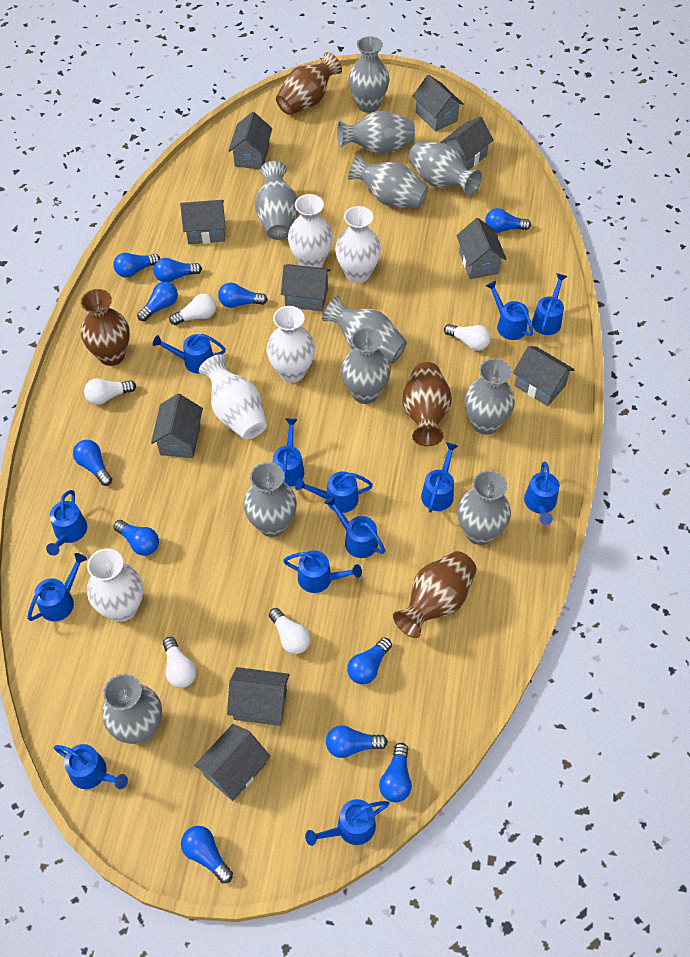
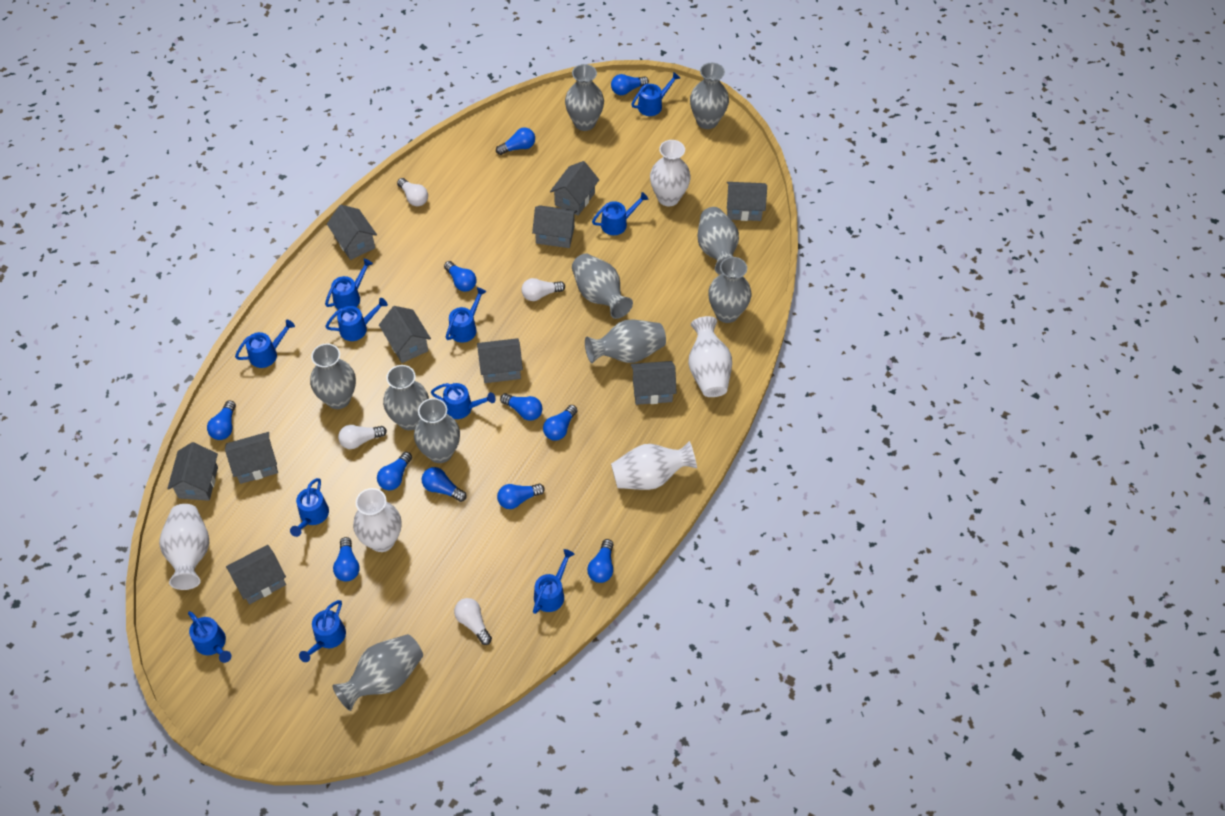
blue watering can: 13 -> 11
brown vase: 4 -> 0
grey vase: 11 -> 10
white light bulb: 5 -> 4

